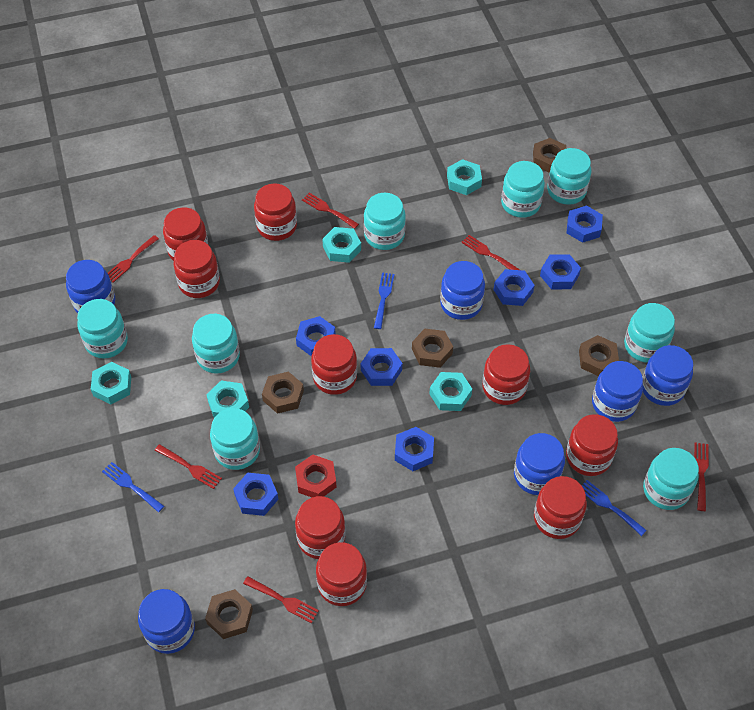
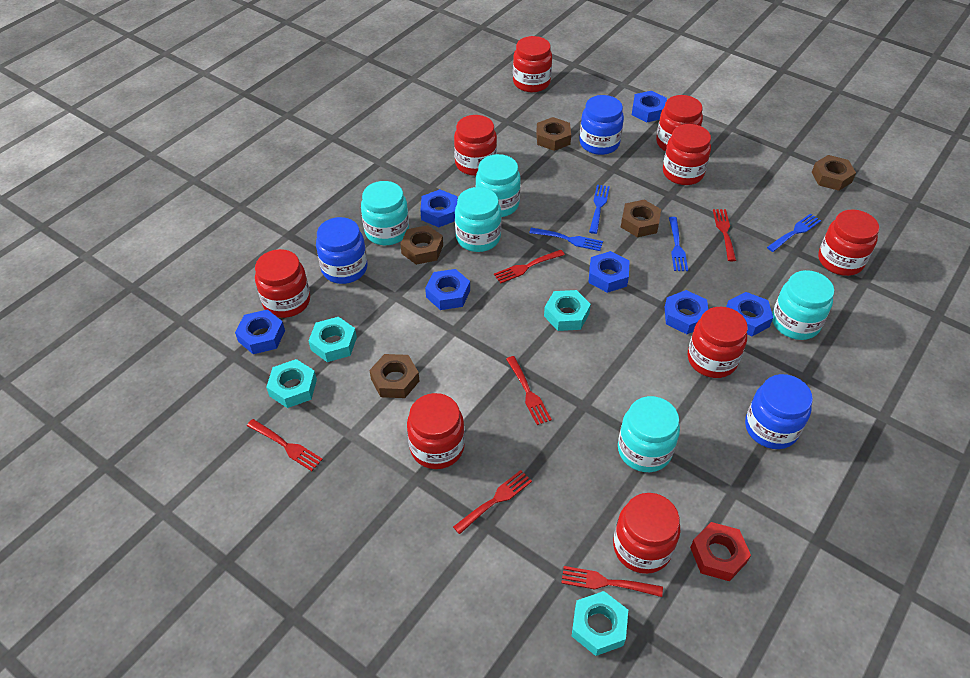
blue fork: 3 -> 4
blue jar: 6 -> 3
turquoise jar: 8 -> 5
turquoise nut: 5 -> 4

